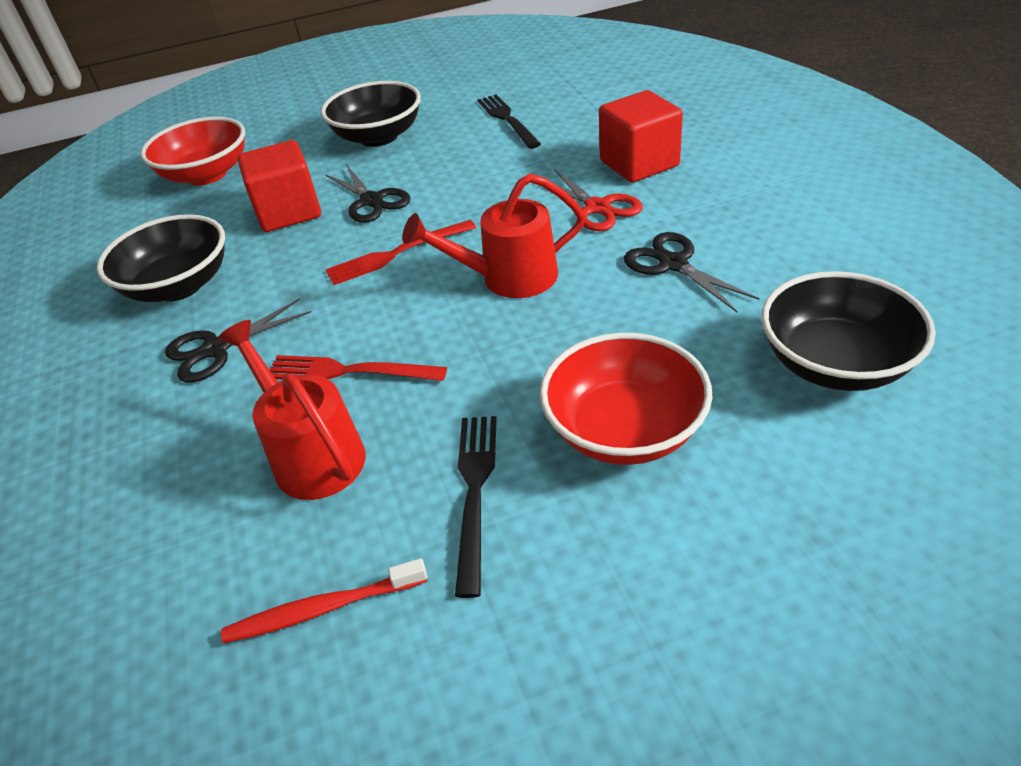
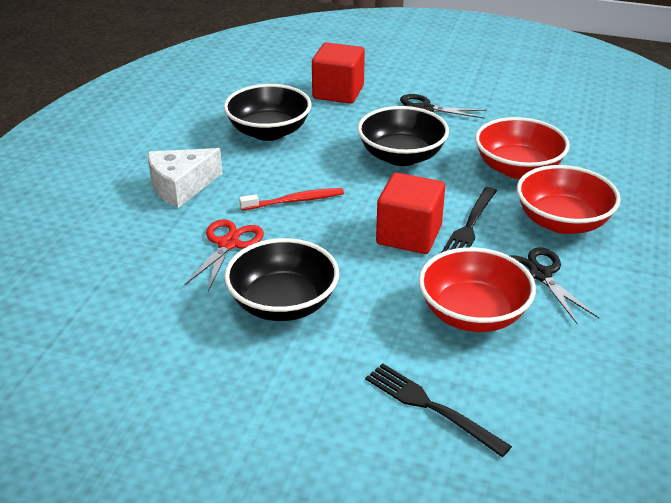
black scissors: 3 -> 2
red bowl: 2 -> 3
red fork: 2 -> 0
red watering can: 2 -> 0
white cheese: 0 -> 1

